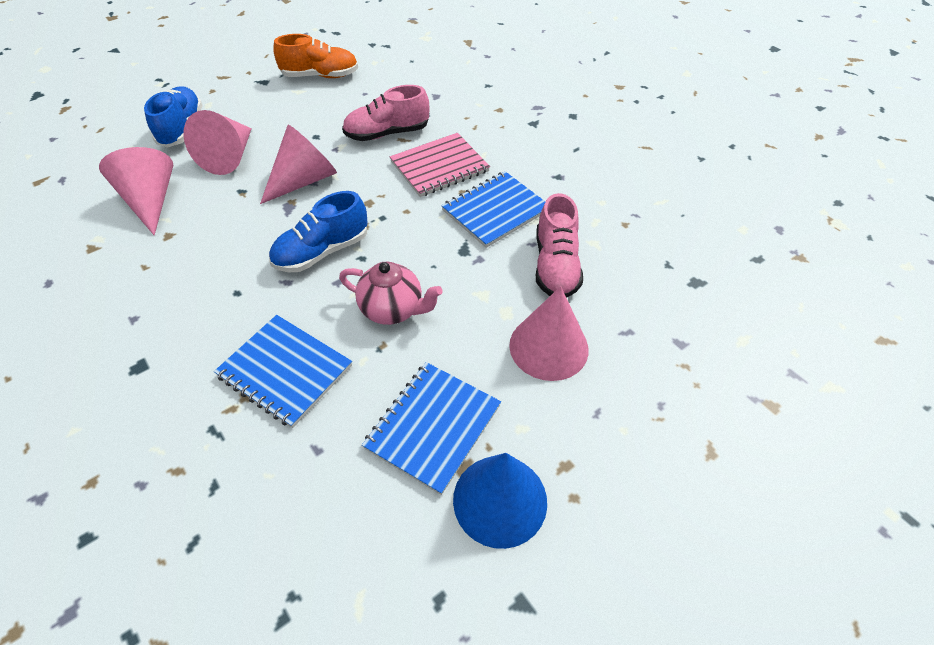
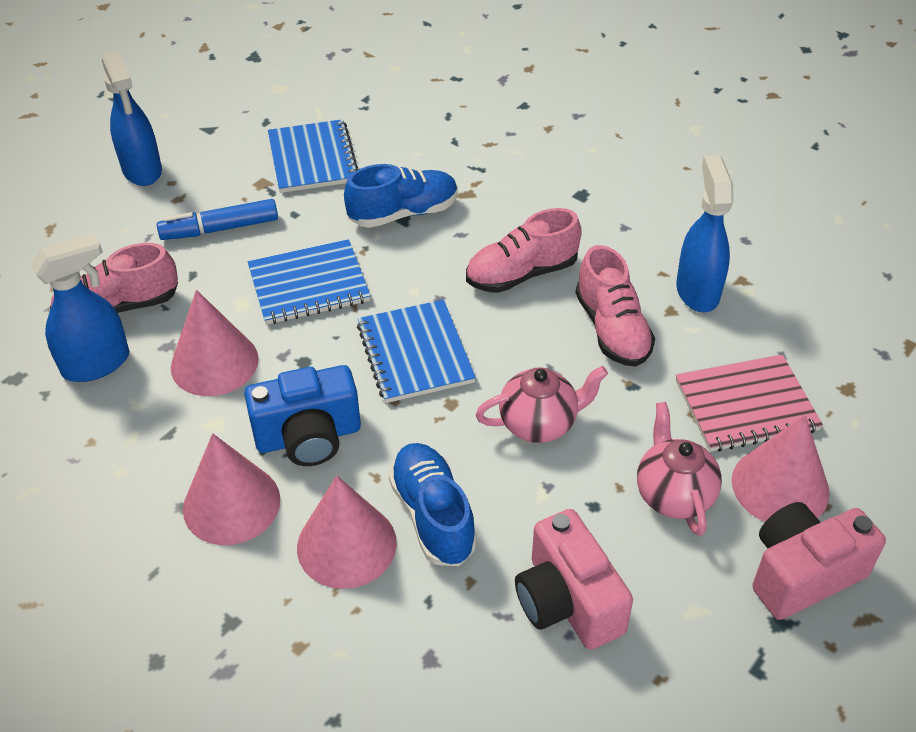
blue camera: 0 -> 1
blue cone: 1 -> 0
blue marker: 0 -> 1
blue spray bottle: 0 -> 3
orange shoe: 1 -> 0
pink camera: 0 -> 2
pink shoe: 2 -> 3
pink teapot: 1 -> 2

